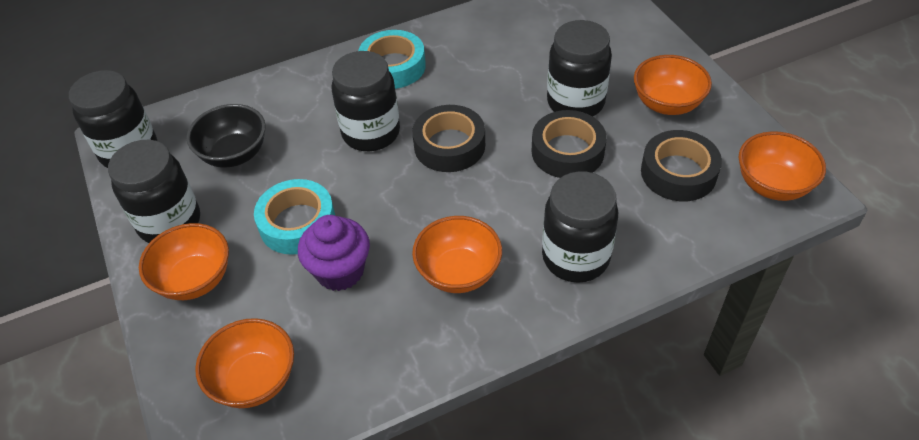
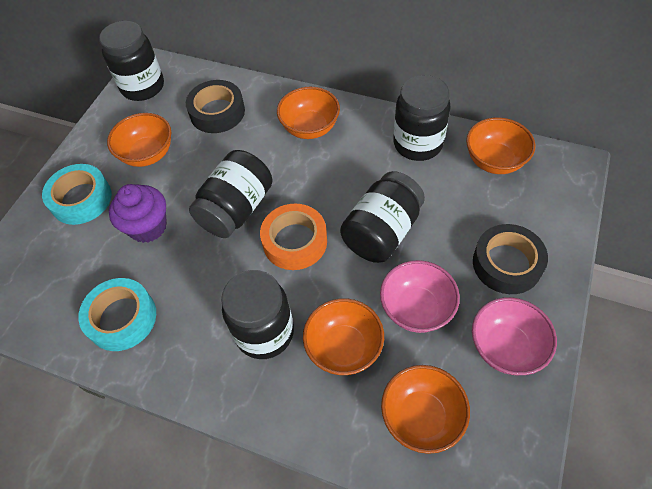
black bowl: 1 -> 0
black tape: 3 -> 2
orange tape: 0 -> 1
pink bowl: 0 -> 2

